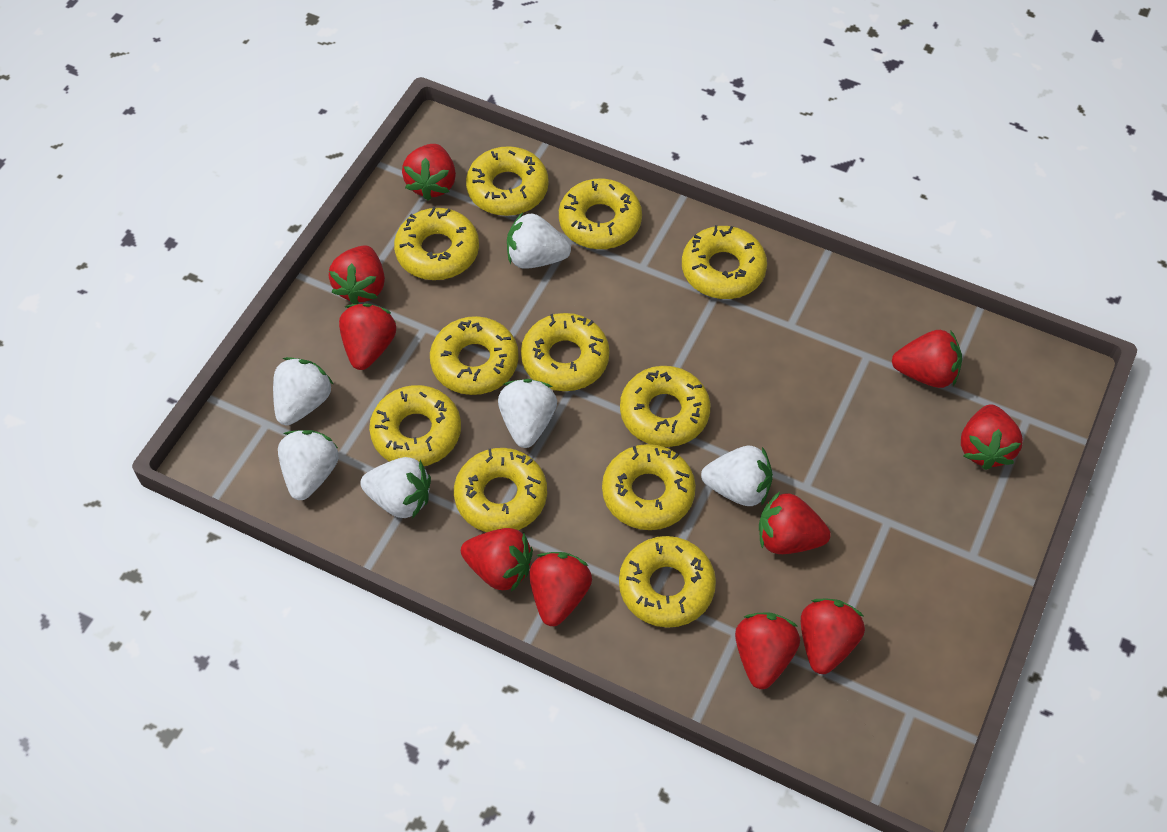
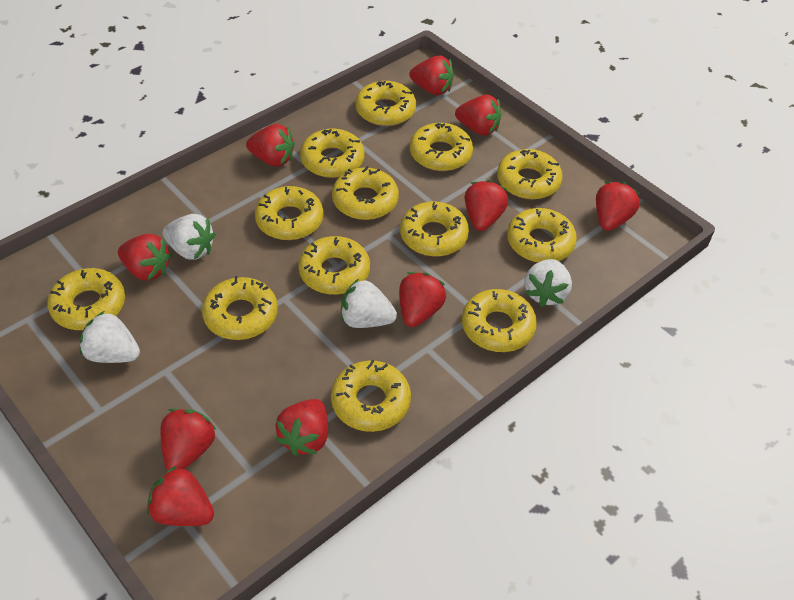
white strawberry: 6 -> 4
yellow donut: 11 -> 13

